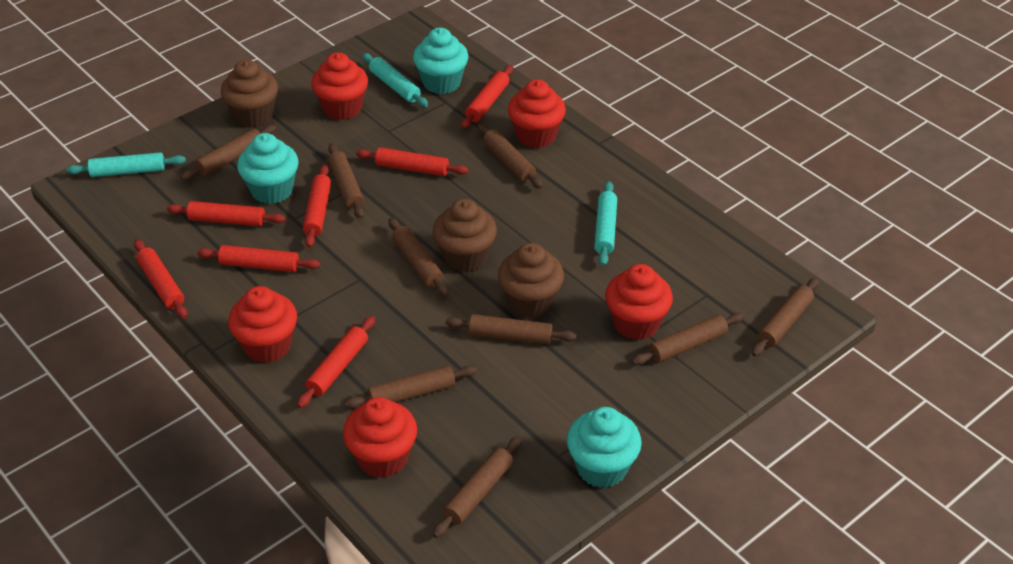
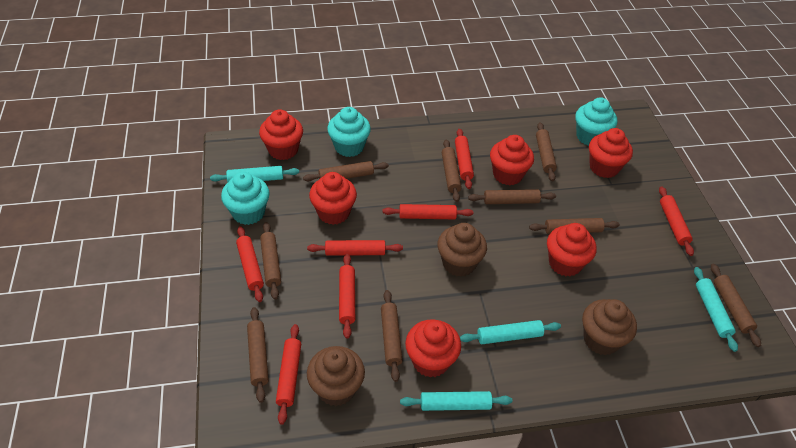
red cupcake: 5 -> 6
turquoise rolling pin: 3 -> 4

